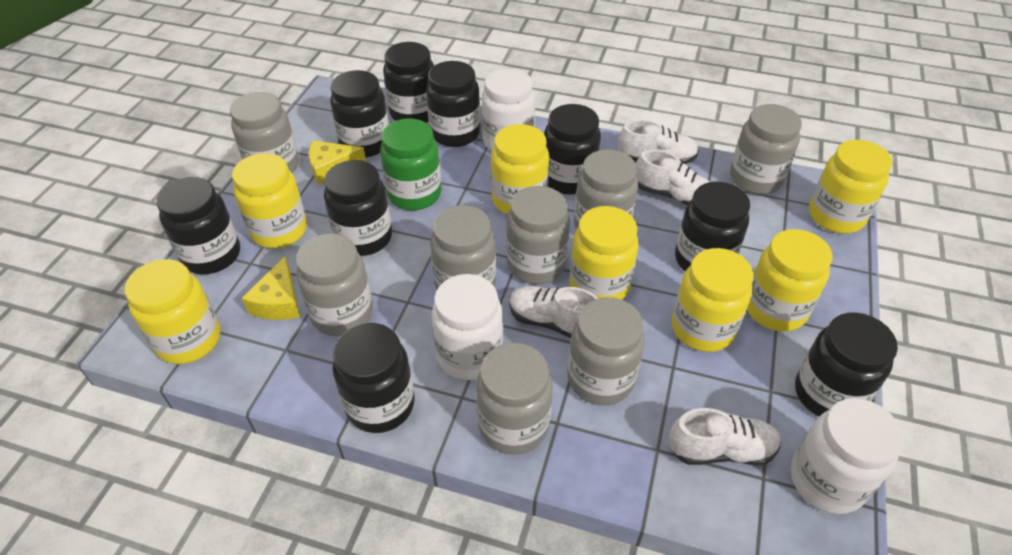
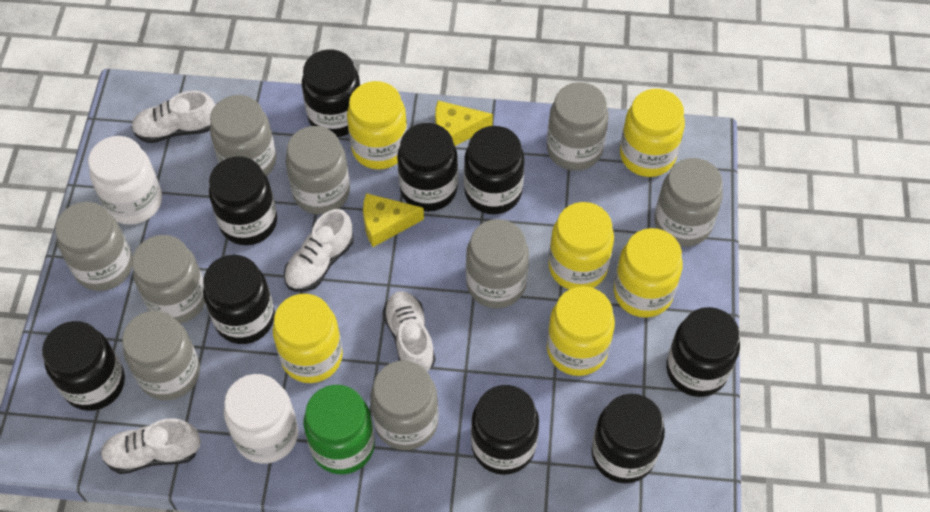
grey jar: 8 -> 9
white jar: 3 -> 2
yellow jar: 7 -> 6

